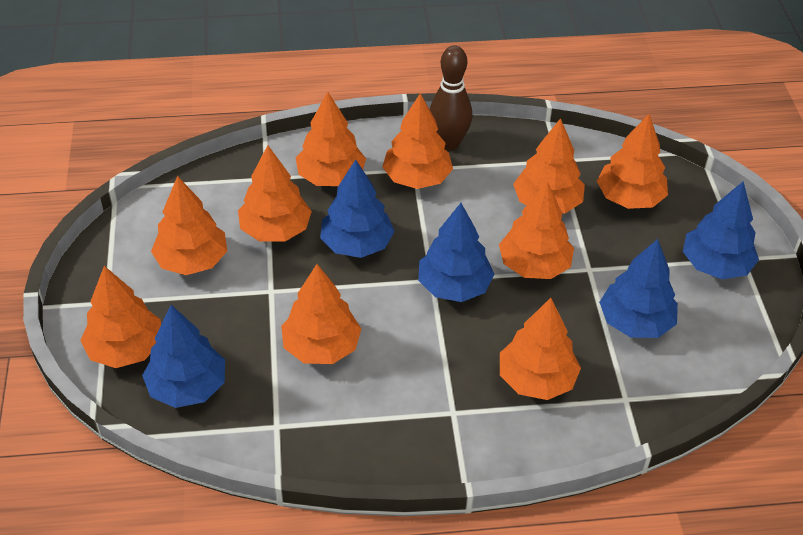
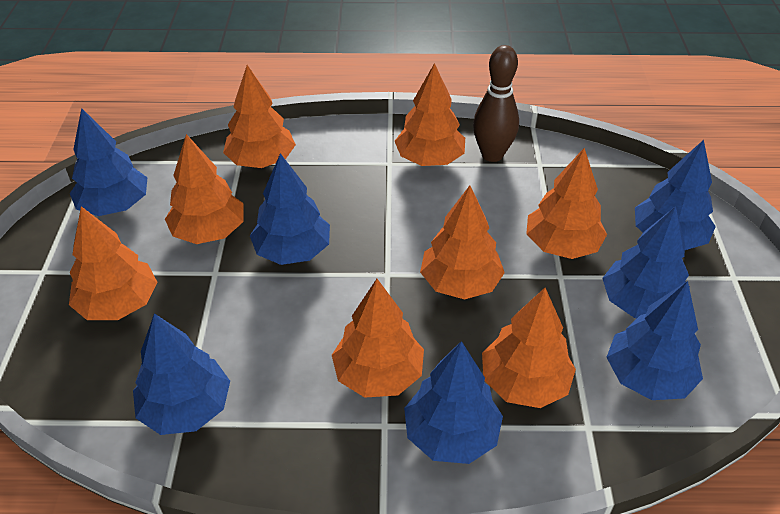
blue tree: 5 -> 7
orange tree: 10 -> 8

